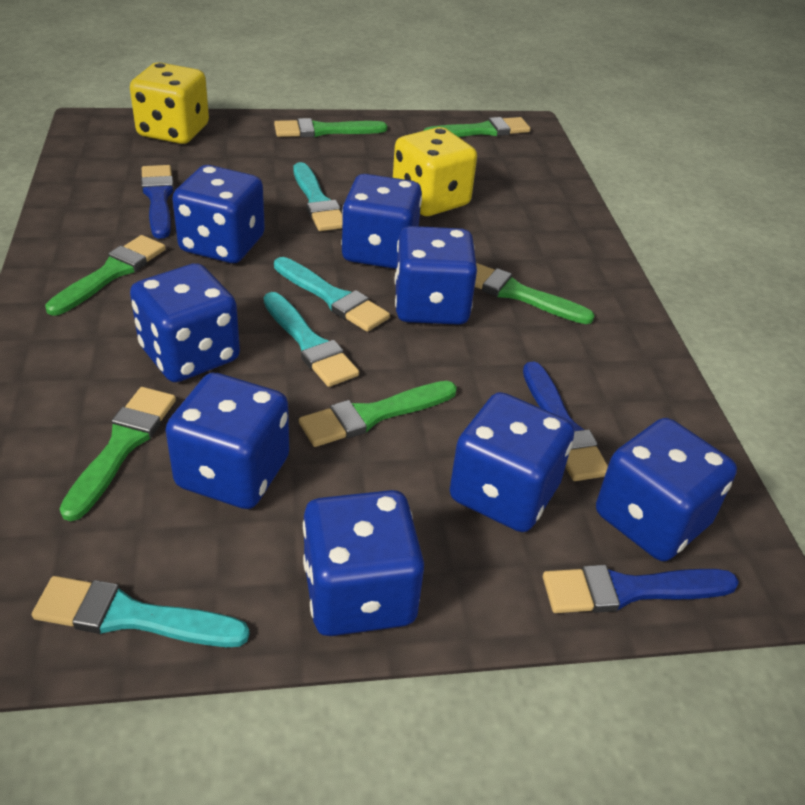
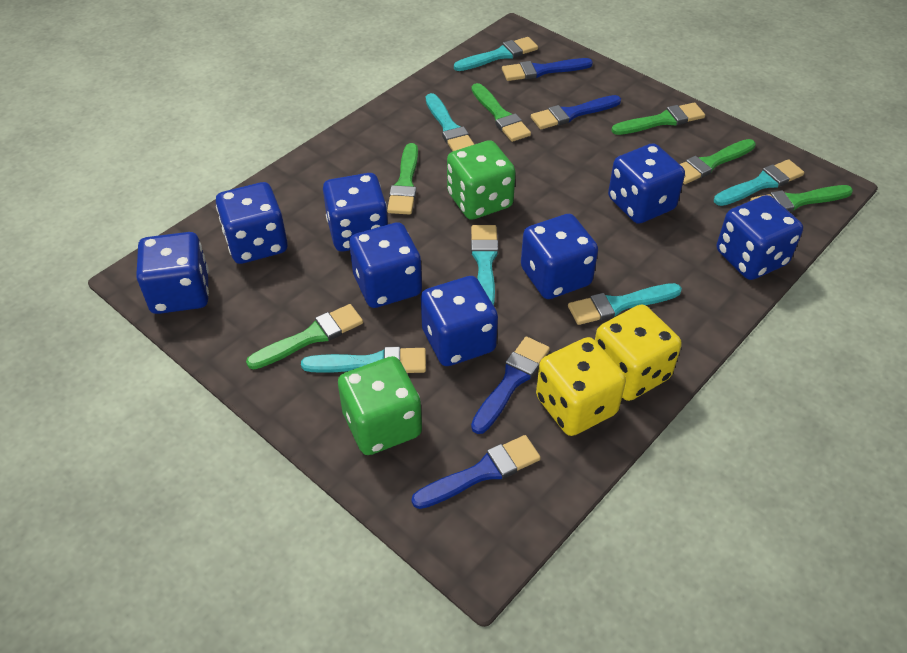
blue brush: 3 -> 4
green dice: 0 -> 2
turquoise brush: 4 -> 6

